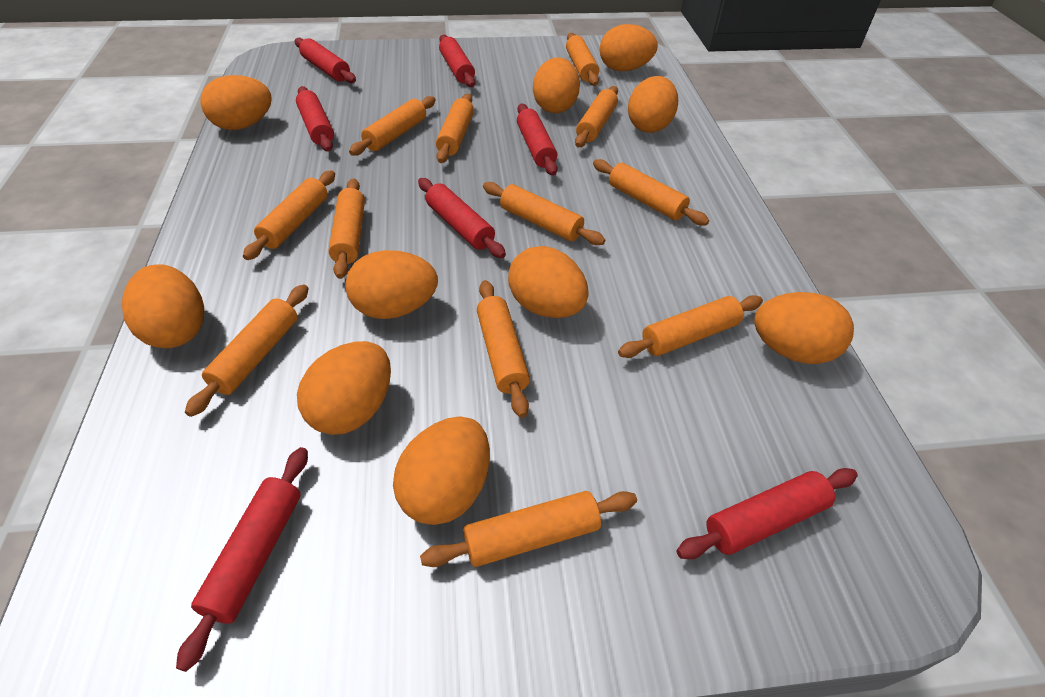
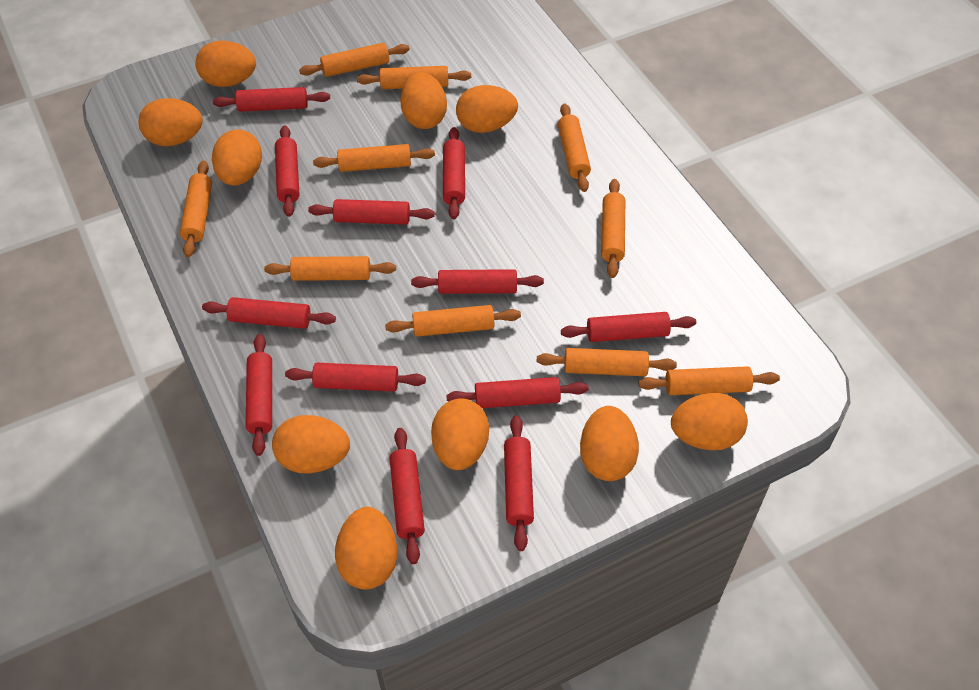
orange rolling pin: 12 -> 10
red rolling pin: 7 -> 12

